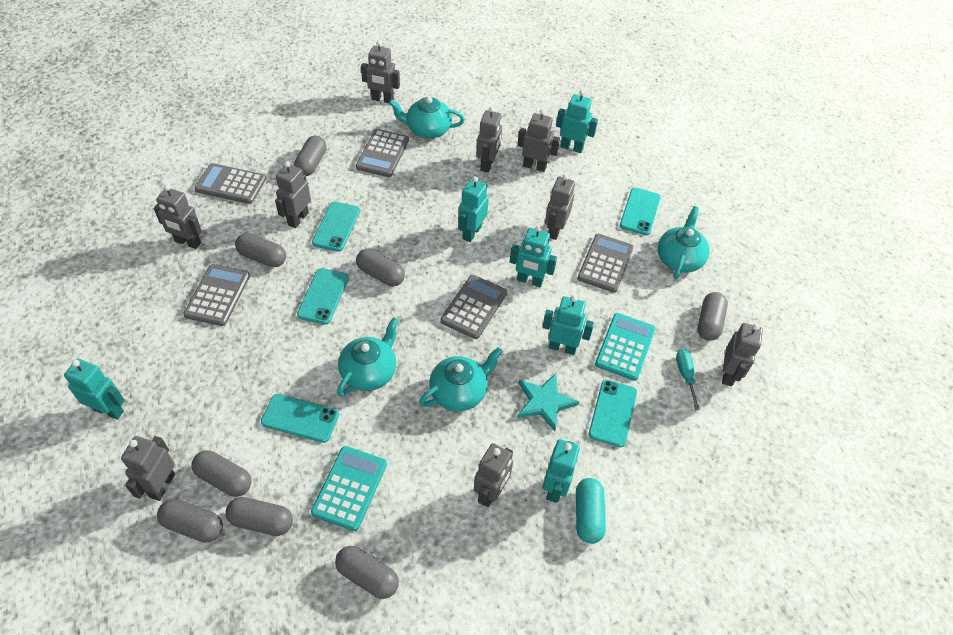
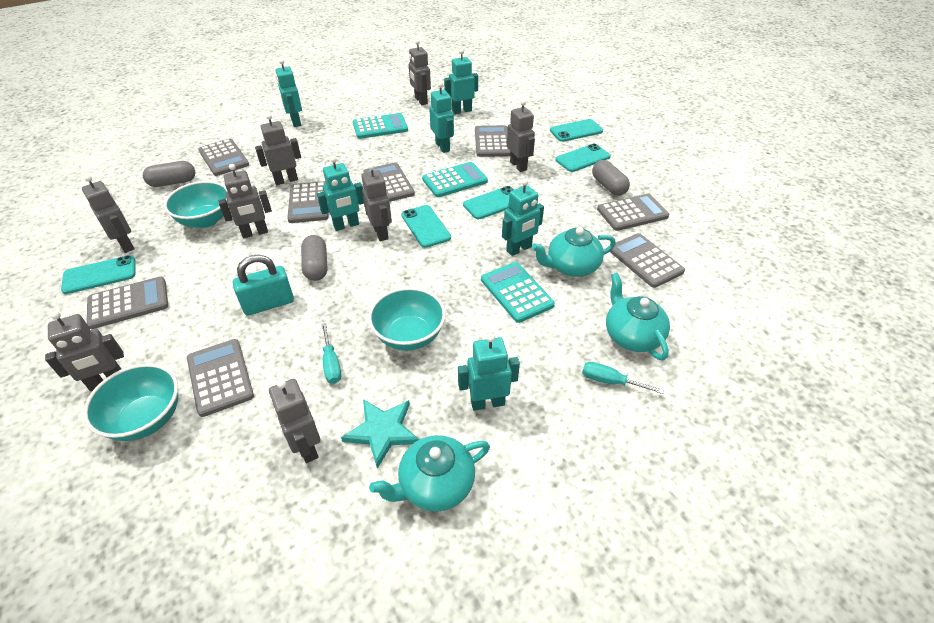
grey calculator: 5 -> 8
grey capsule: 8 -> 3
grey robot: 9 -> 8
turquoise bowl: 0 -> 3
turquoise calculator: 2 -> 3
turquoise capsule: 1 -> 0
turquoise padlock: 0 -> 1
turquoise screwdriver: 1 -> 2
turquoise teapot: 4 -> 3

